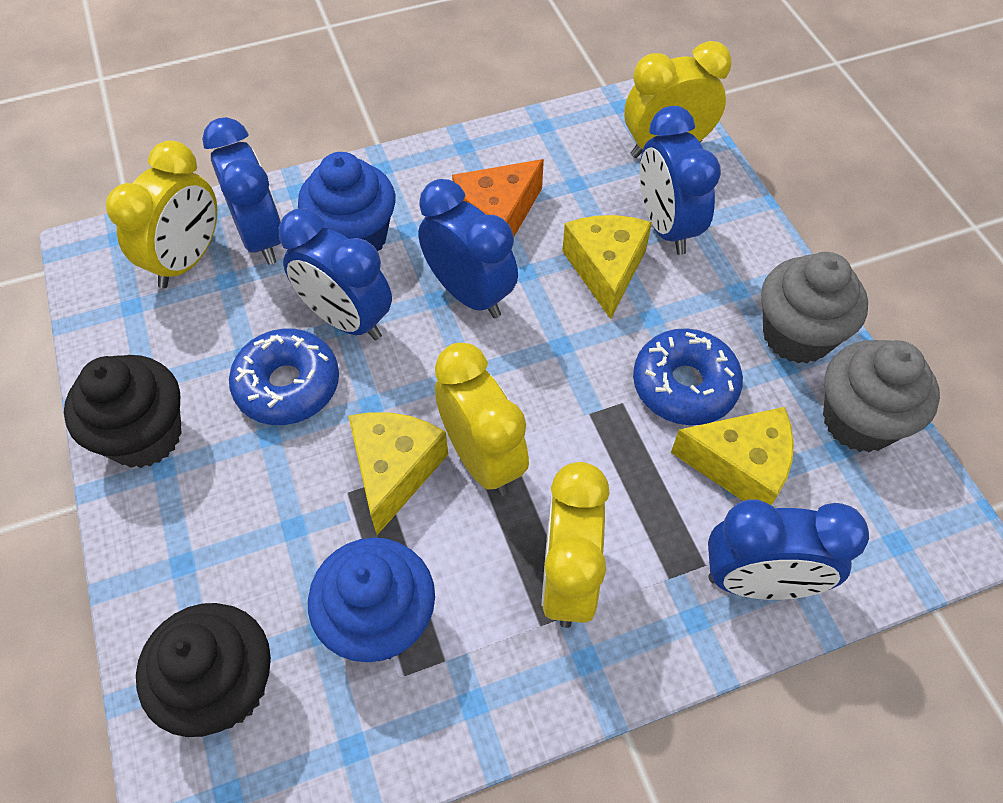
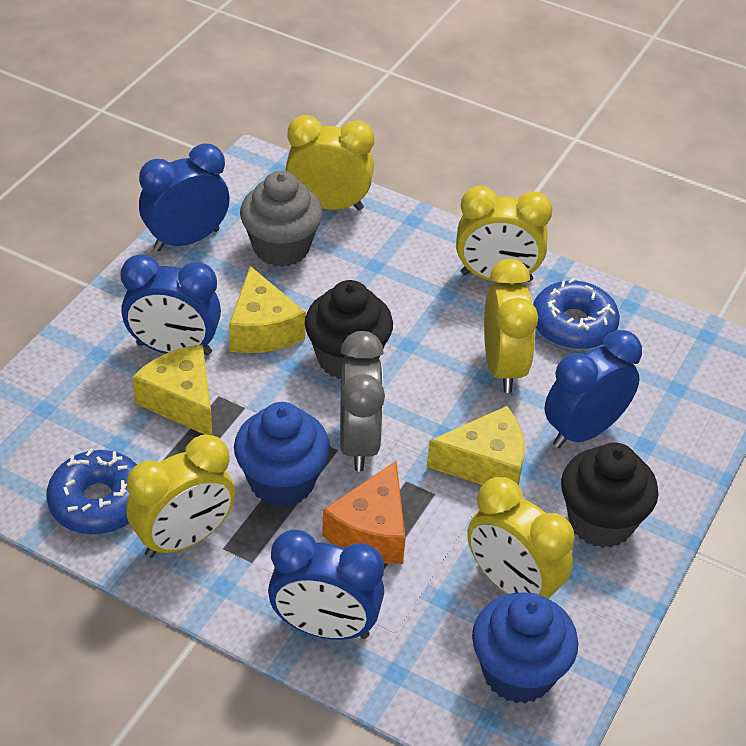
blue clock: 5 -> 4
grey clock: 0 -> 1
grey cupcake: 2 -> 1
yellow clock: 4 -> 5

